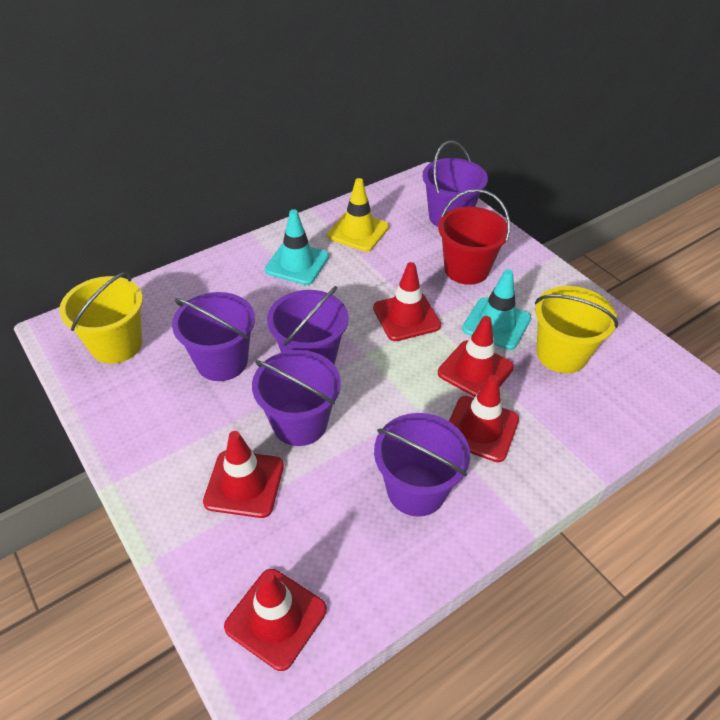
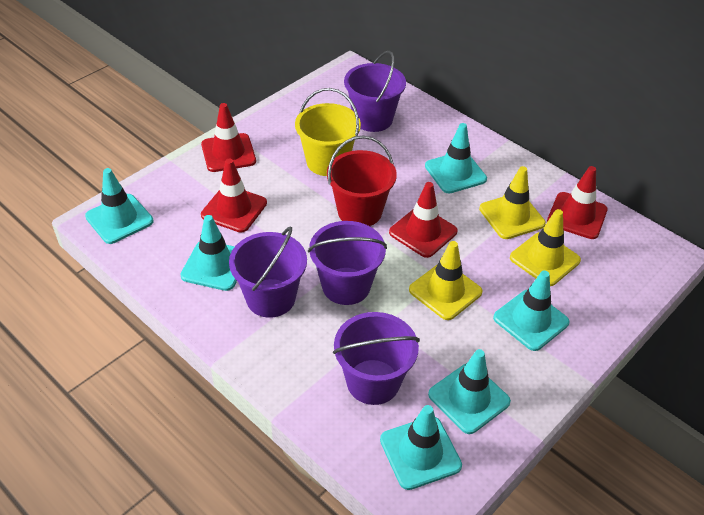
purple bucket: 5 -> 4
red traffic cone: 5 -> 4
turquoise traffic cone: 2 -> 6
yellow bucket: 2 -> 1
yellow traffic cone: 1 -> 3

